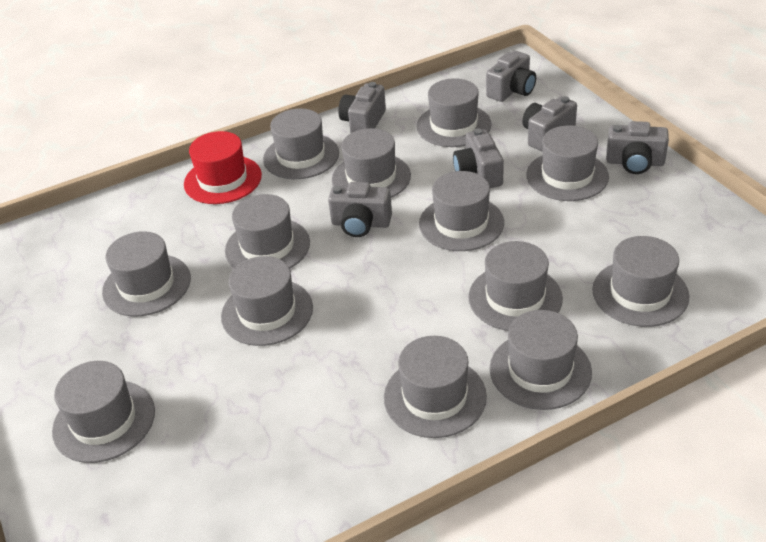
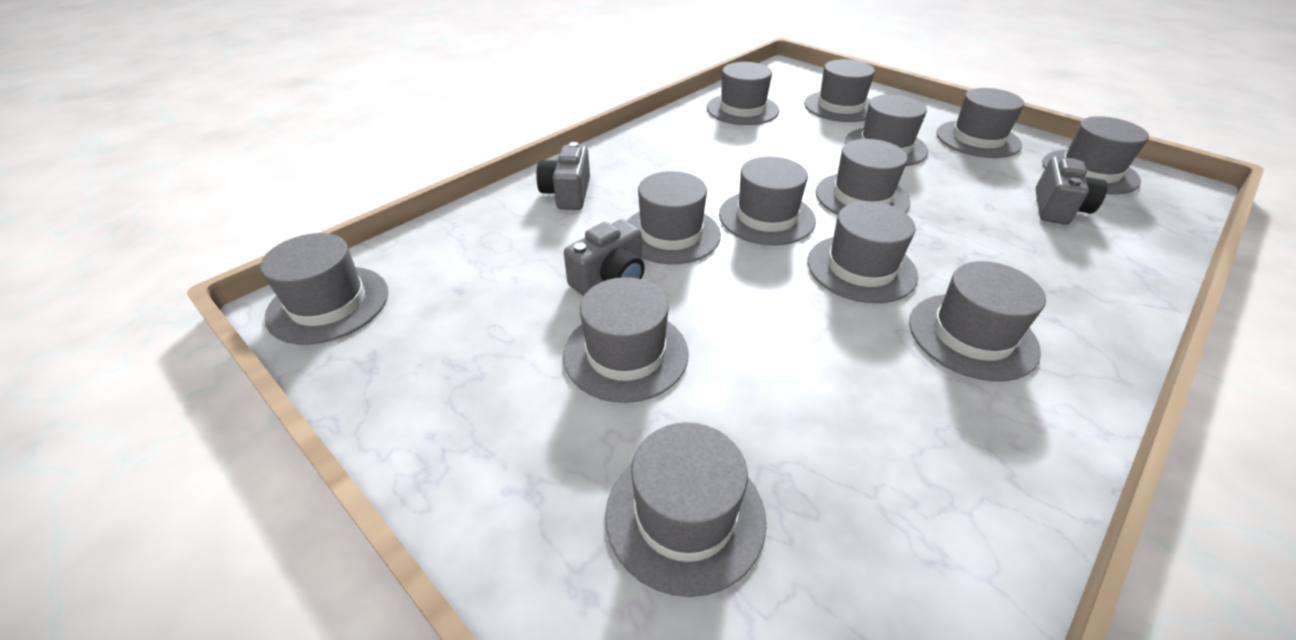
grey camera: 6 -> 3
red hat: 1 -> 0

